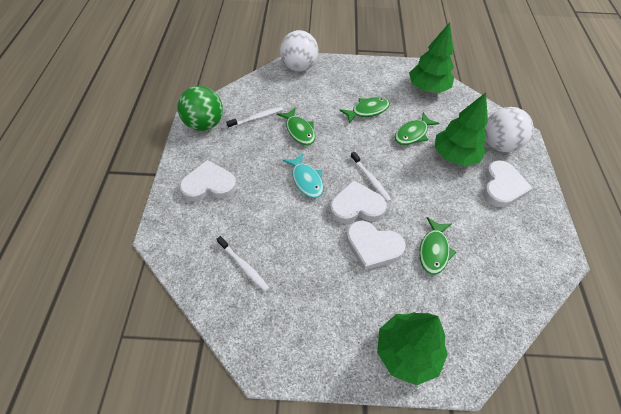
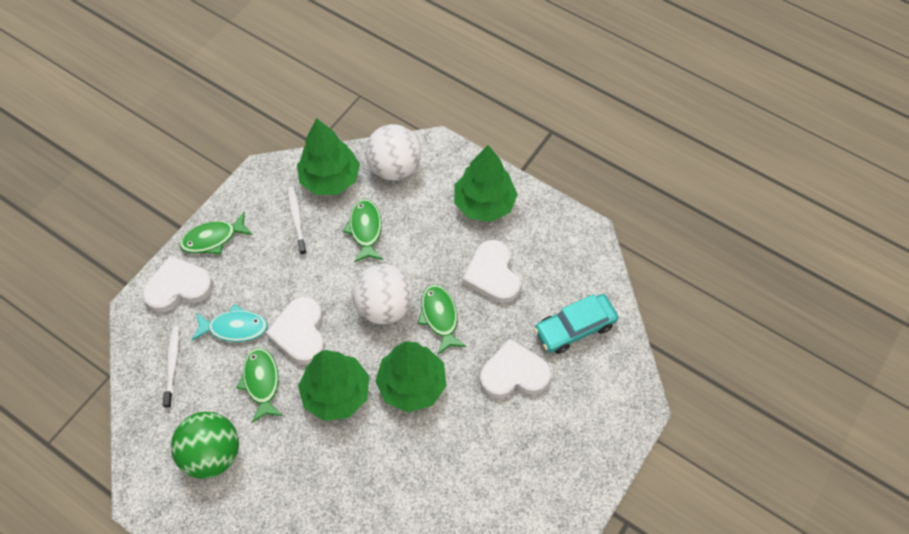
green tree: 3 -> 4
turquoise car: 0 -> 1
white toothbrush: 3 -> 2

